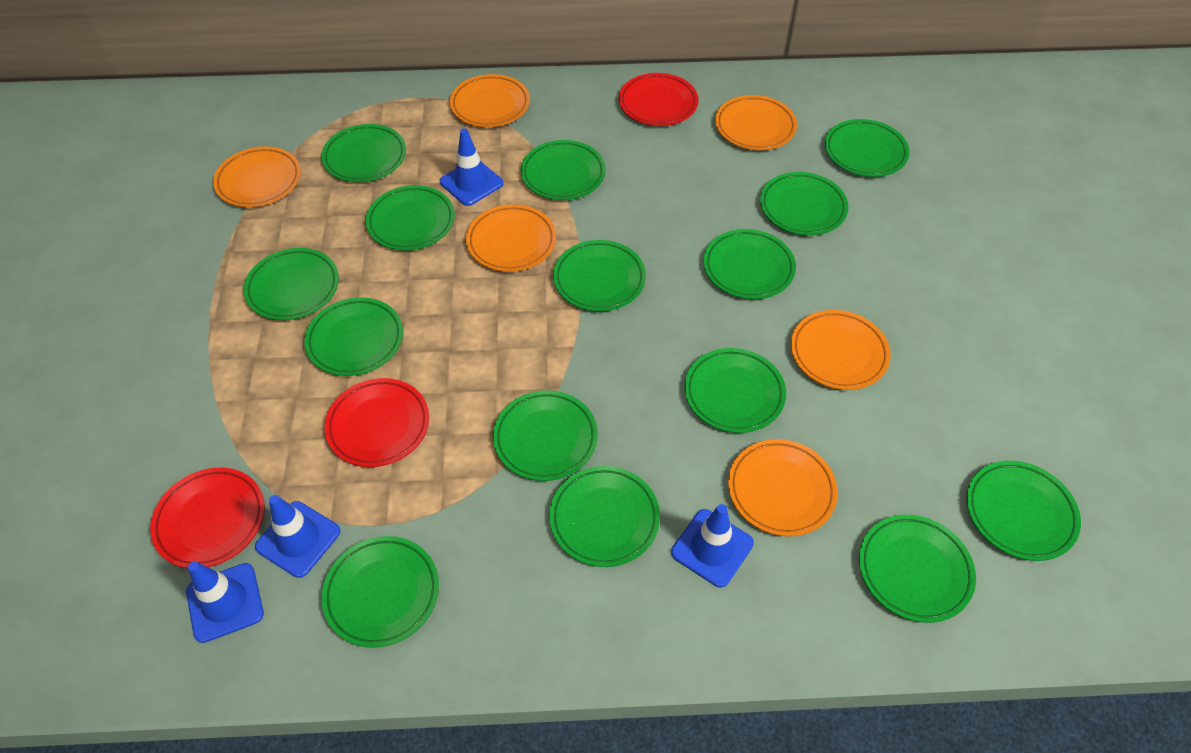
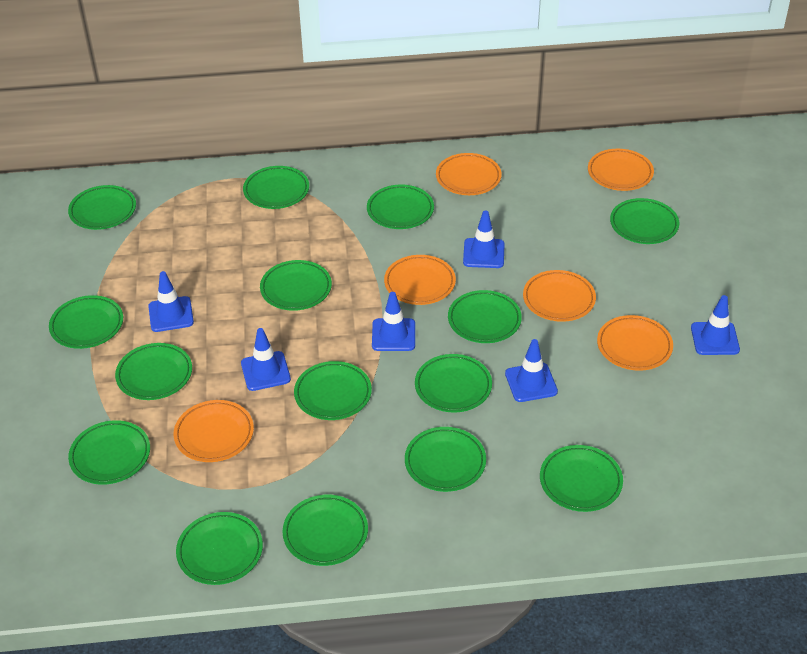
blue traffic cone: 4 -> 6
red plate: 3 -> 0

